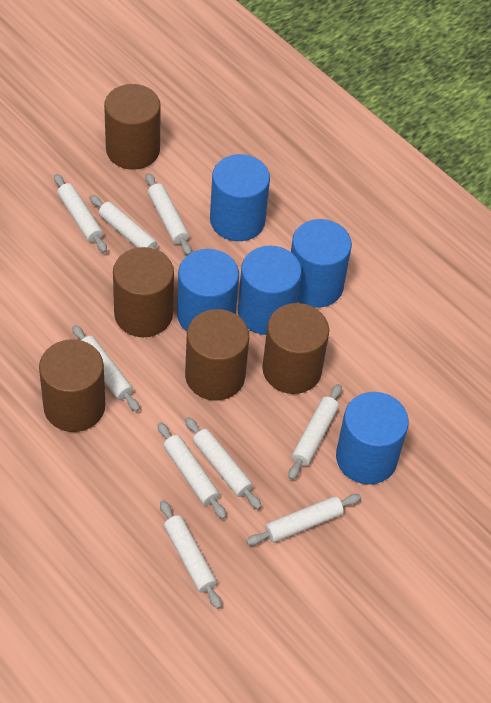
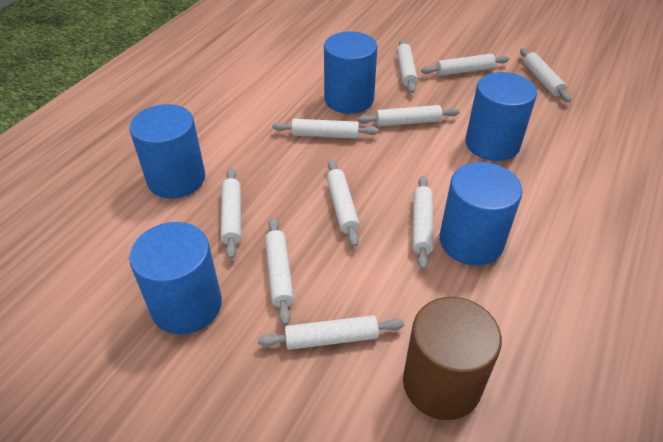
brown cylinder: 5 -> 1
white rolling pin: 9 -> 10

